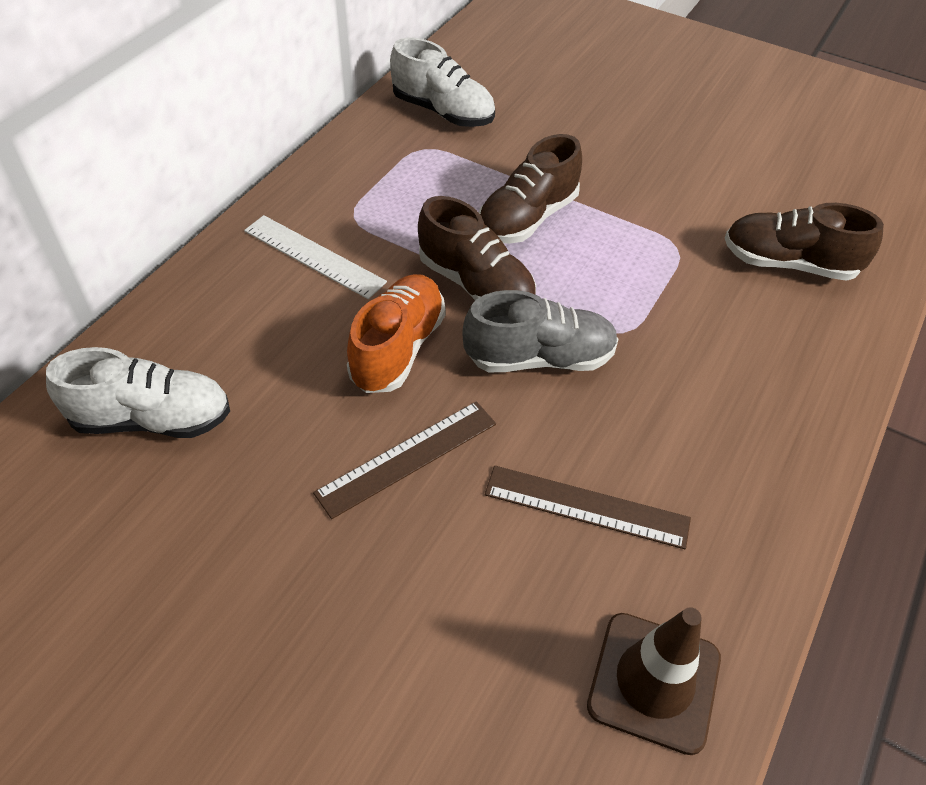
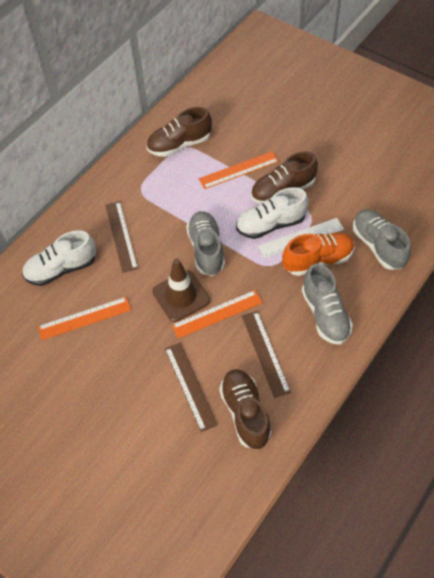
brown ruler: 2 -> 3
grey shoe: 1 -> 3
orange ruler: 0 -> 3

